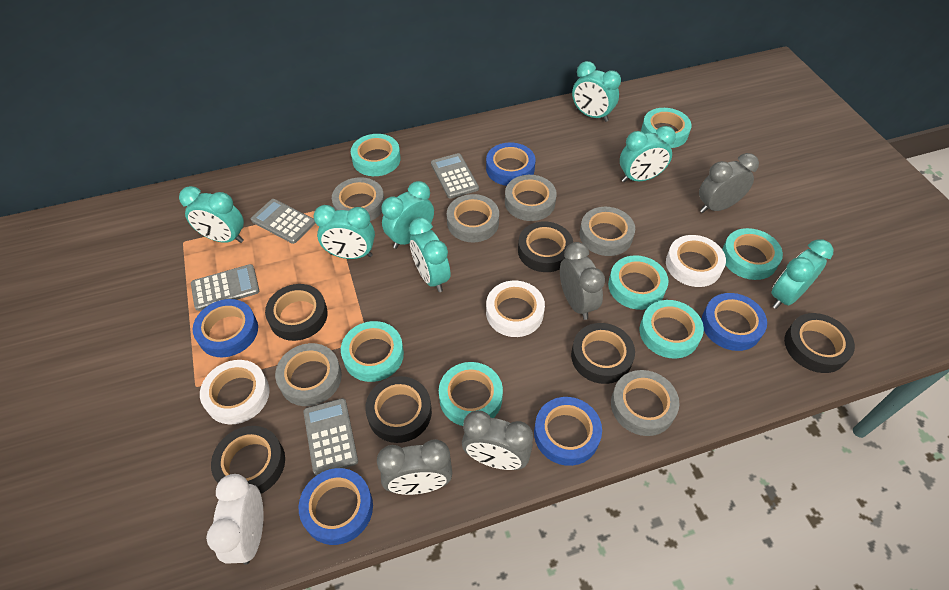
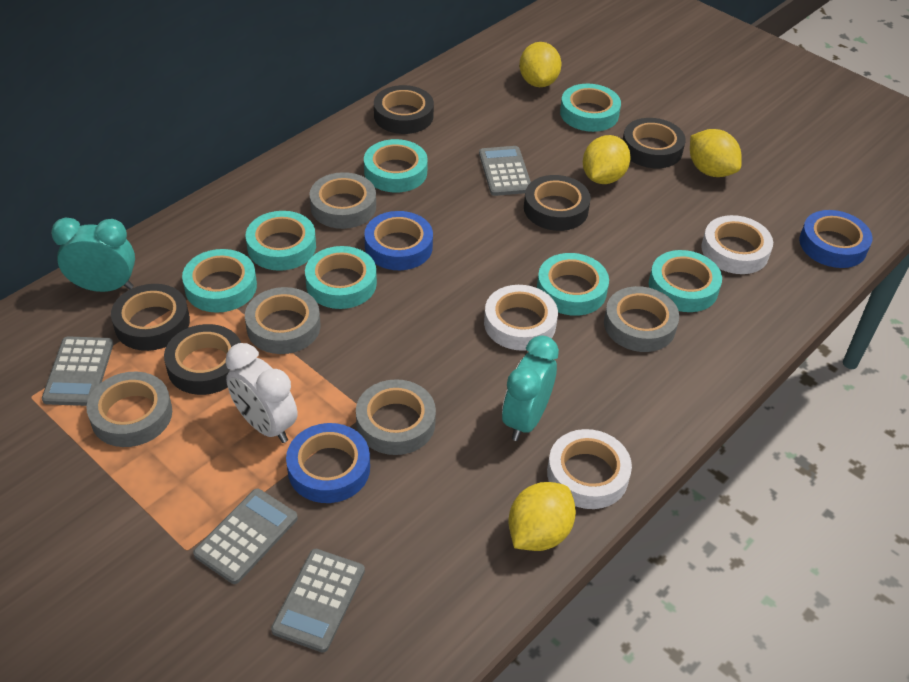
black tape: 6 -> 5
blue tape: 5 -> 3
grey clock: 4 -> 0
grey tape: 6 -> 5
turquoise clock: 7 -> 2
yellow lemon: 0 -> 4

